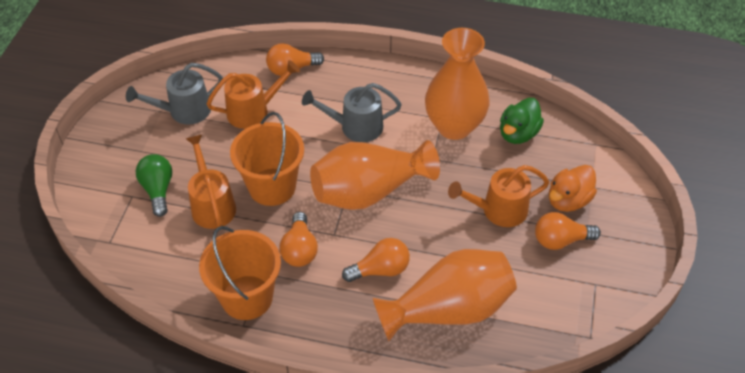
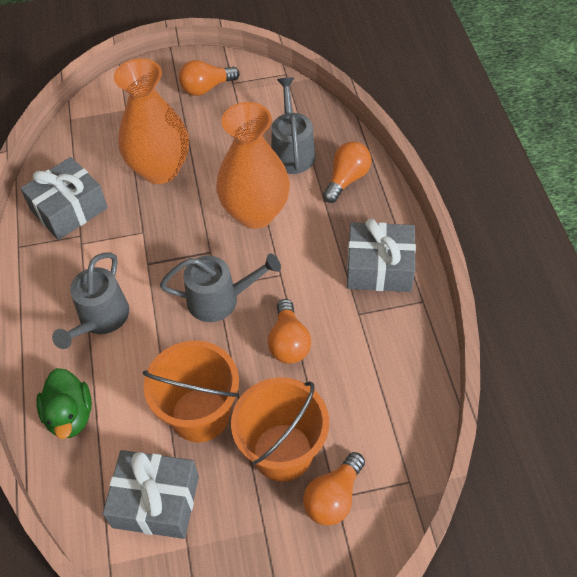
green light bulb: 1 -> 0
grey gift: 0 -> 3
grey watering can: 2 -> 3
orange duck: 1 -> 0
orange vase: 3 -> 2
orange watering can: 3 -> 0

